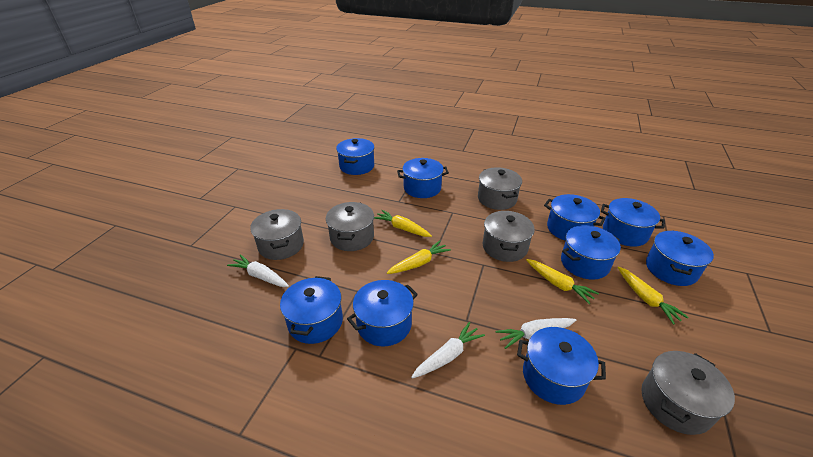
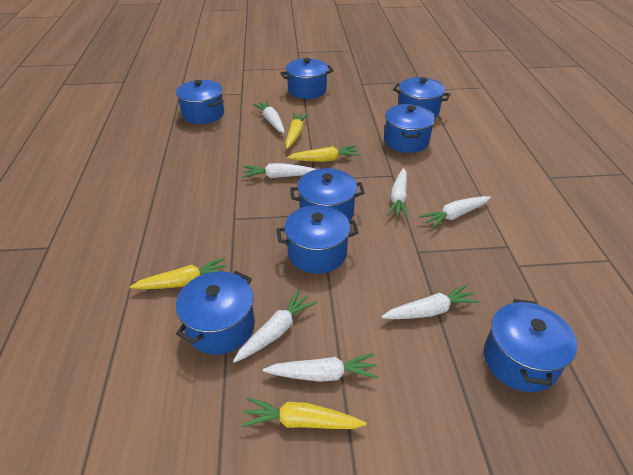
blue pot: 9 -> 8
grey pot: 5 -> 0
white carrot: 3 -> 7

